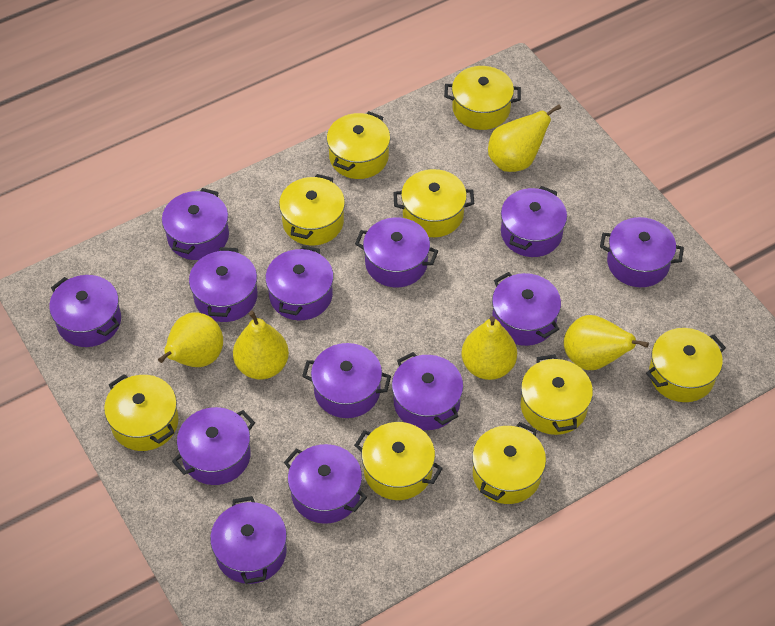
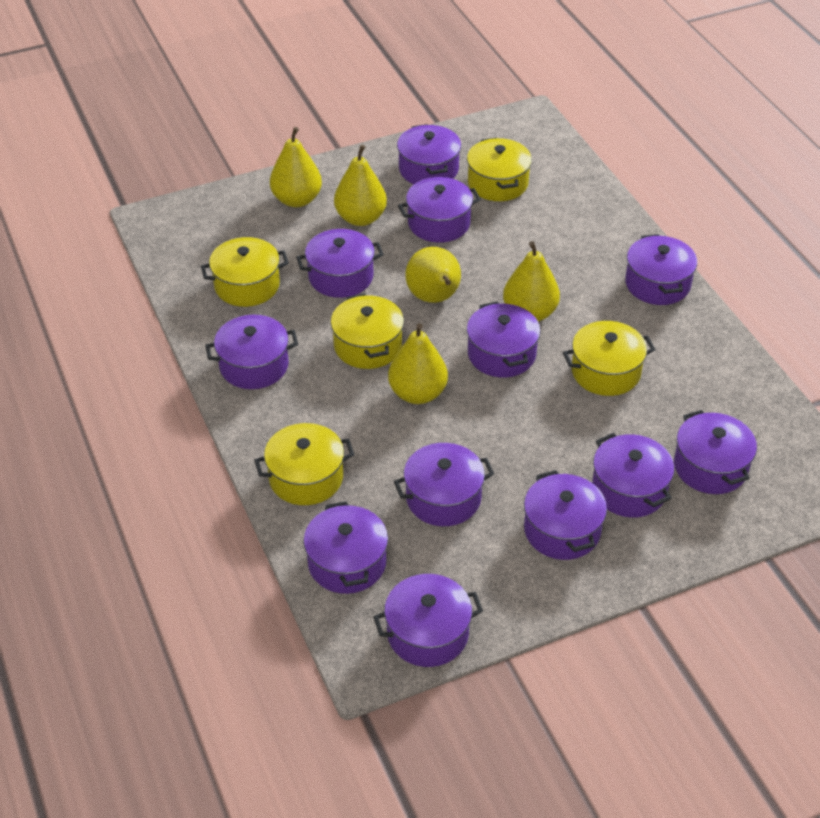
purple pot: 13 -> 12
yellow pot: 9 -> 5

